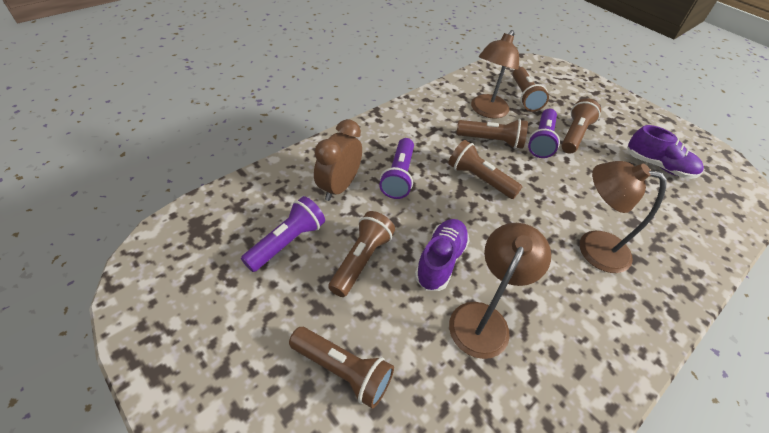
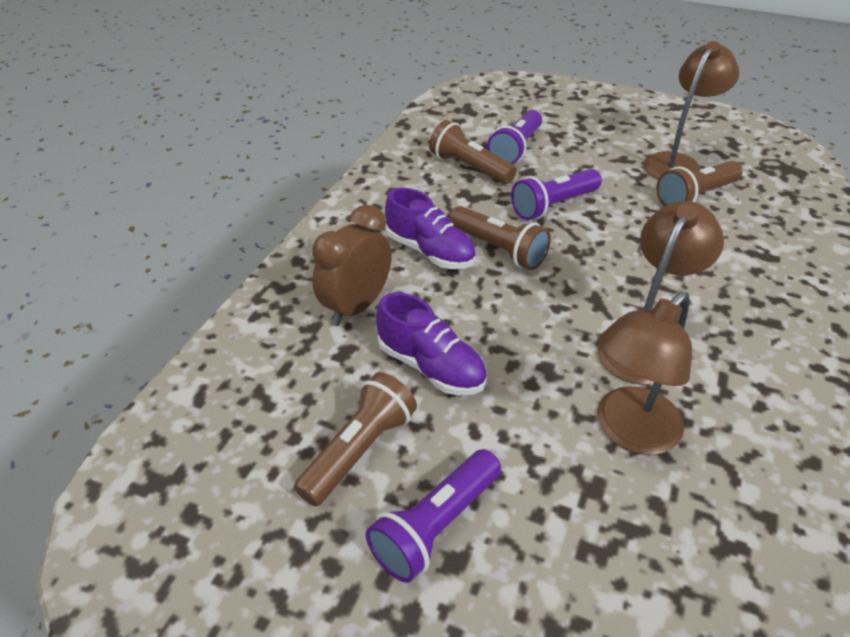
brown flashlight: 6 -> 4

